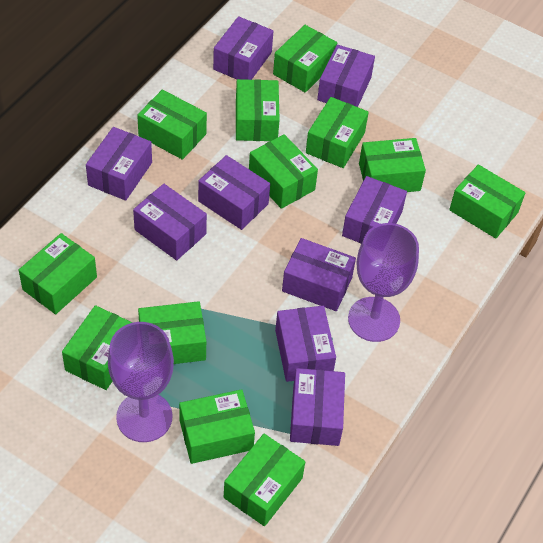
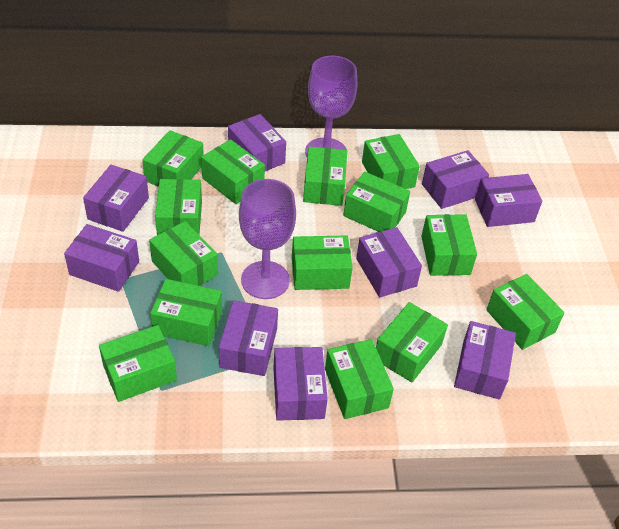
green box: 12 -> 14

